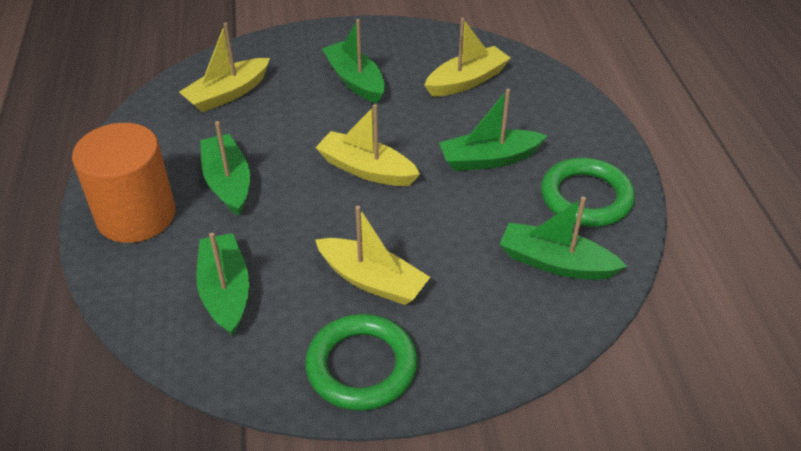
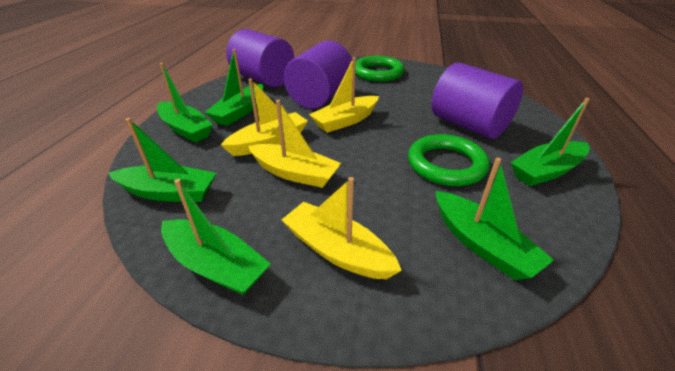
green boat: 5 -> 6
orange cylinder: 1 -> 0
purple cylinder: 0 -> 3

